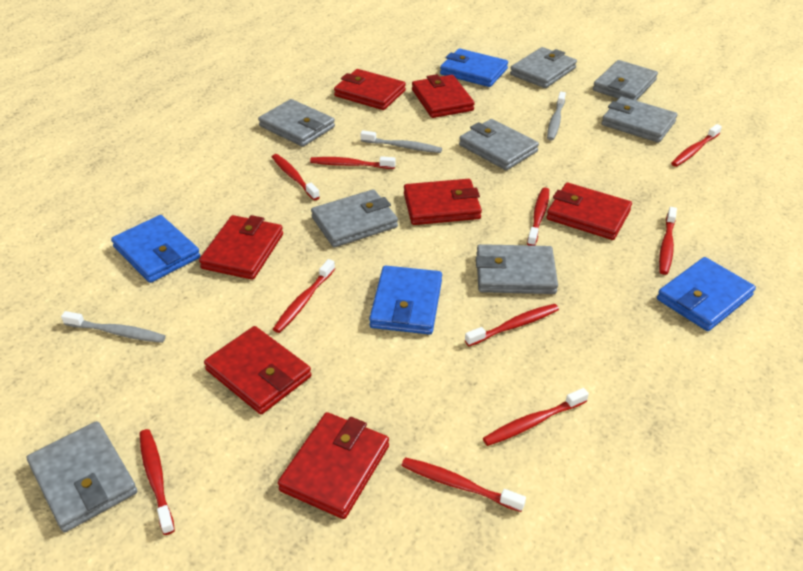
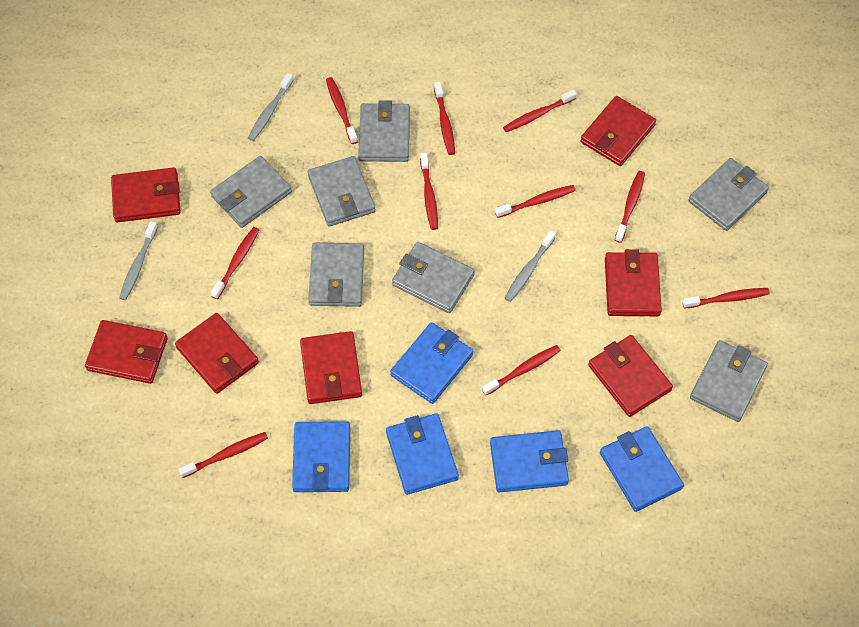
blue wallet: 4 -> 5
grey wallet: 8 -> 7

